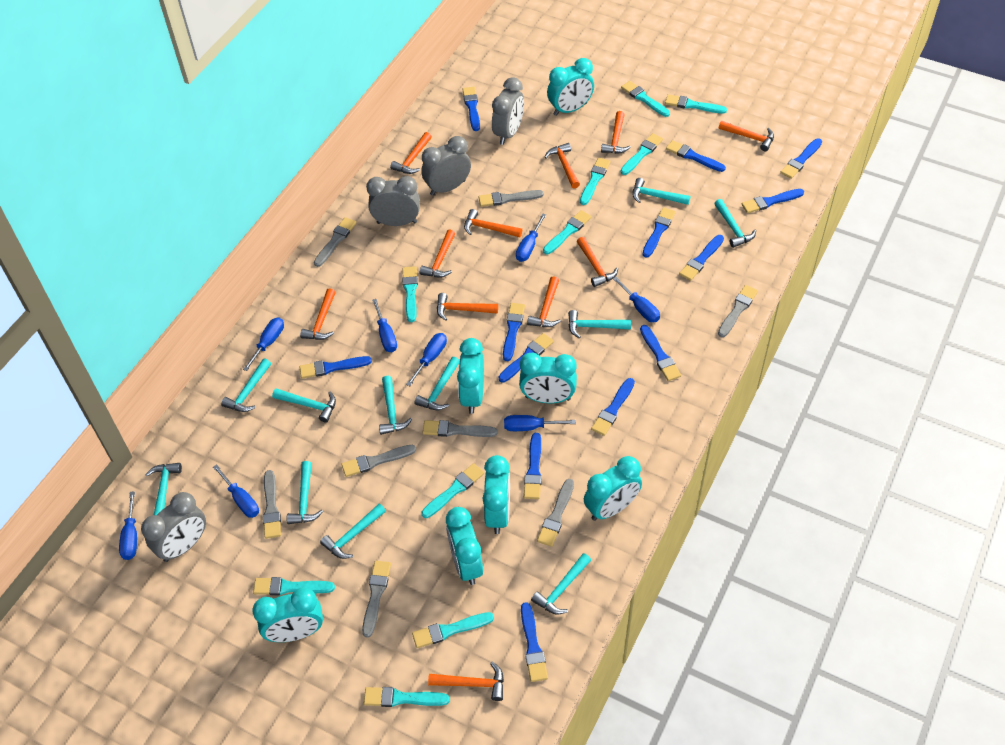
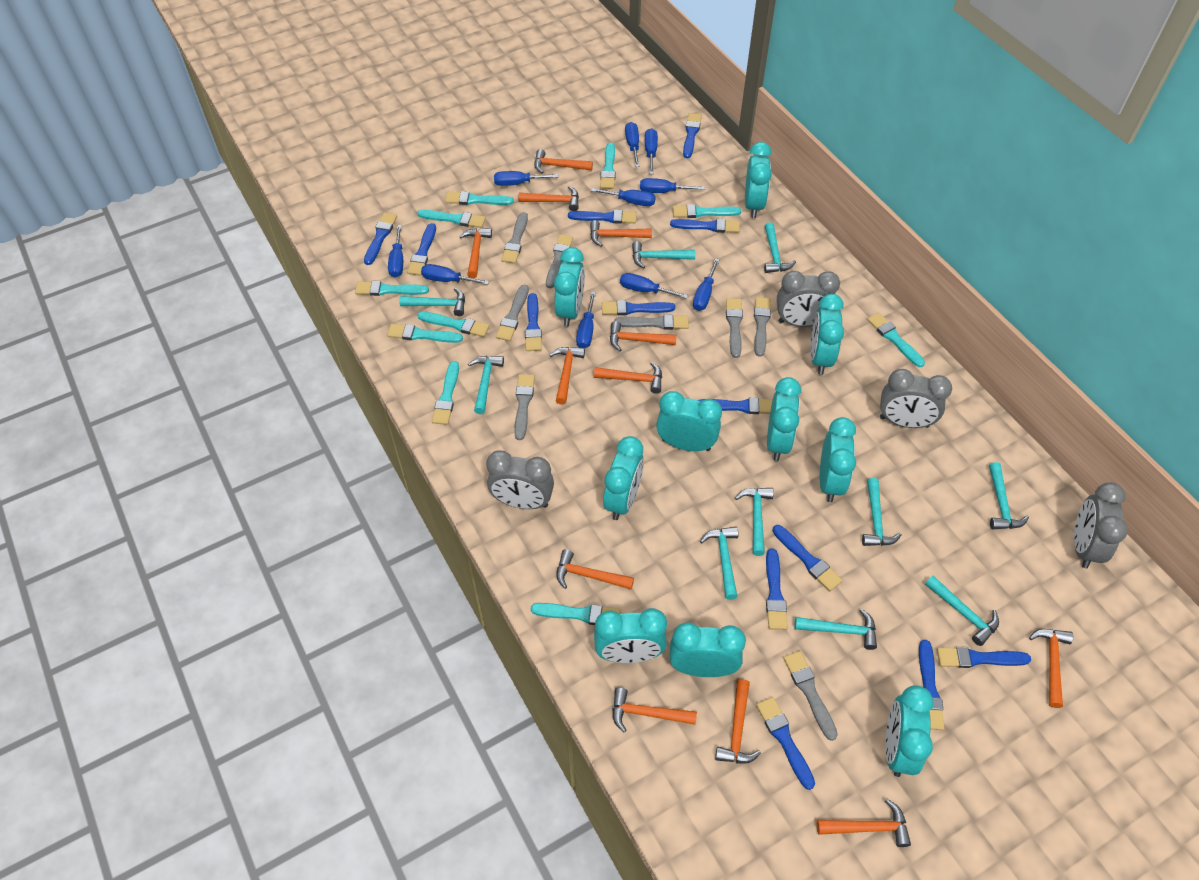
blue screwdriver: 8 -> 10
orange hammer: 11 -> 12
turquoise clock: 7 -> 10
turquoise hammer: 11 -> 10

